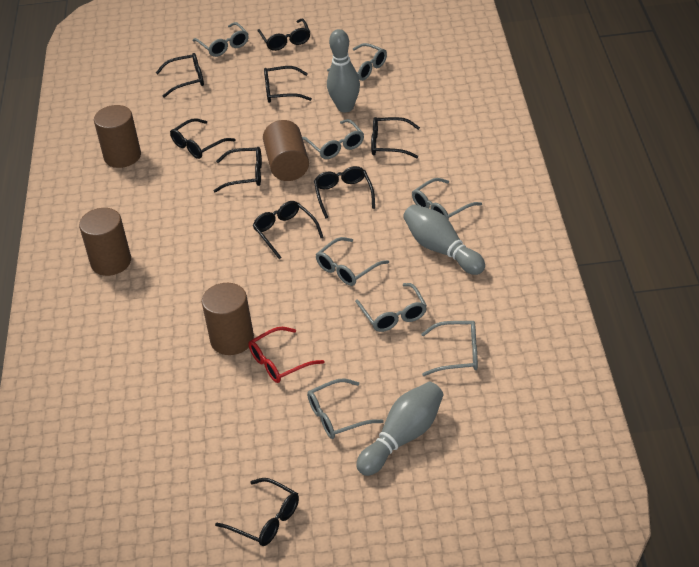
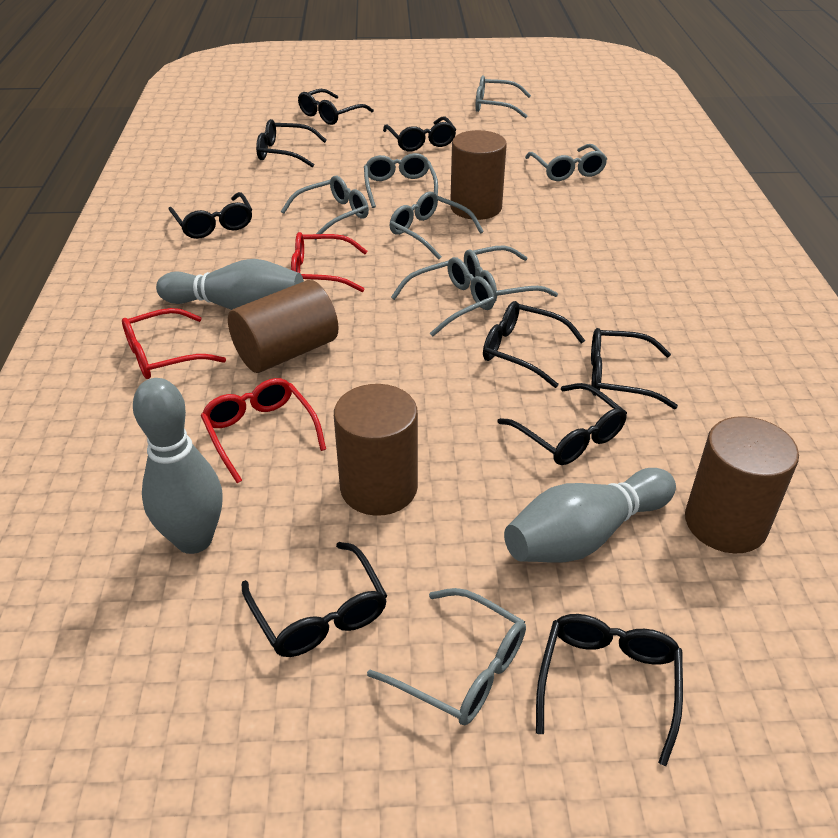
red glasses: 1 -> 3

